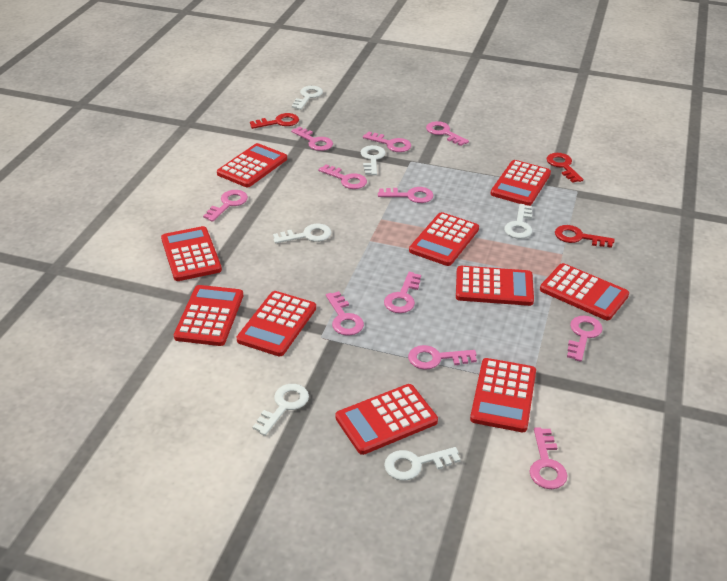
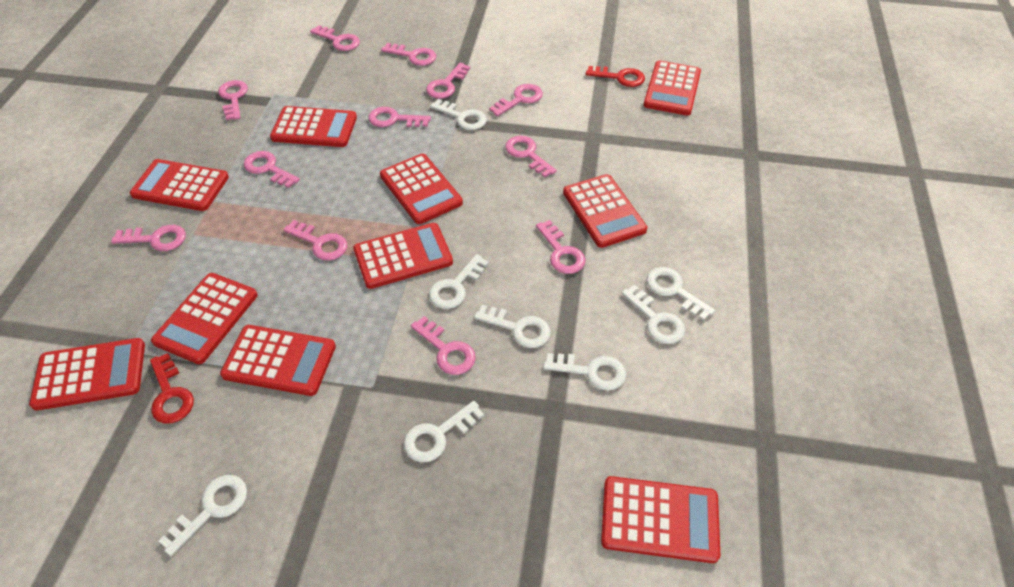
pink key: 11 -> 12
red key: 3 -> 2
white key: 6 -> 8

